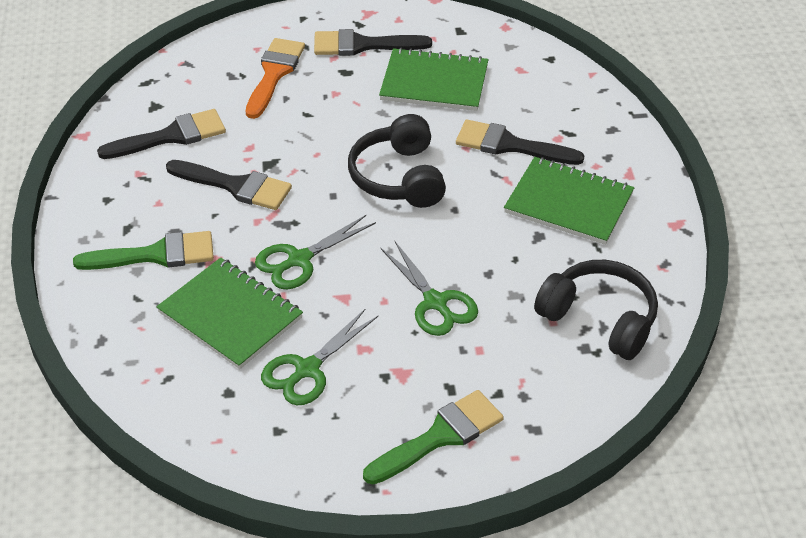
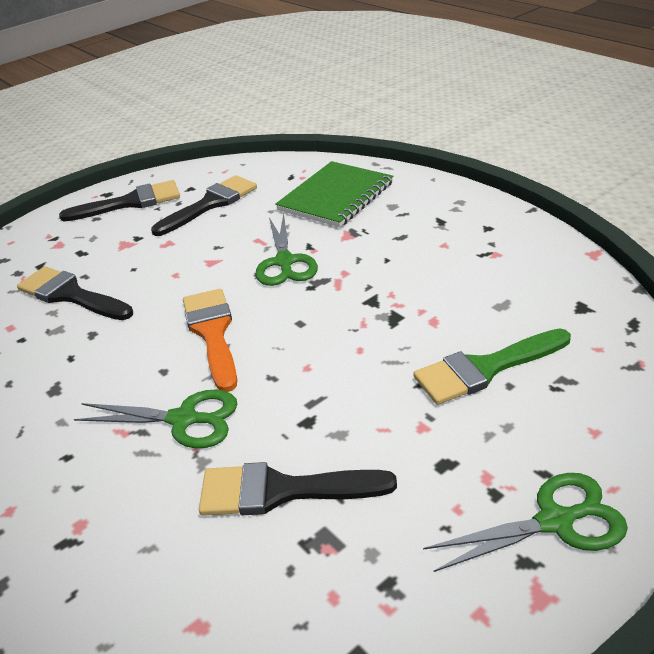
black headphones: 2 -> 0
green brush: 2 -> 1
green notebook: 3 -> 1

